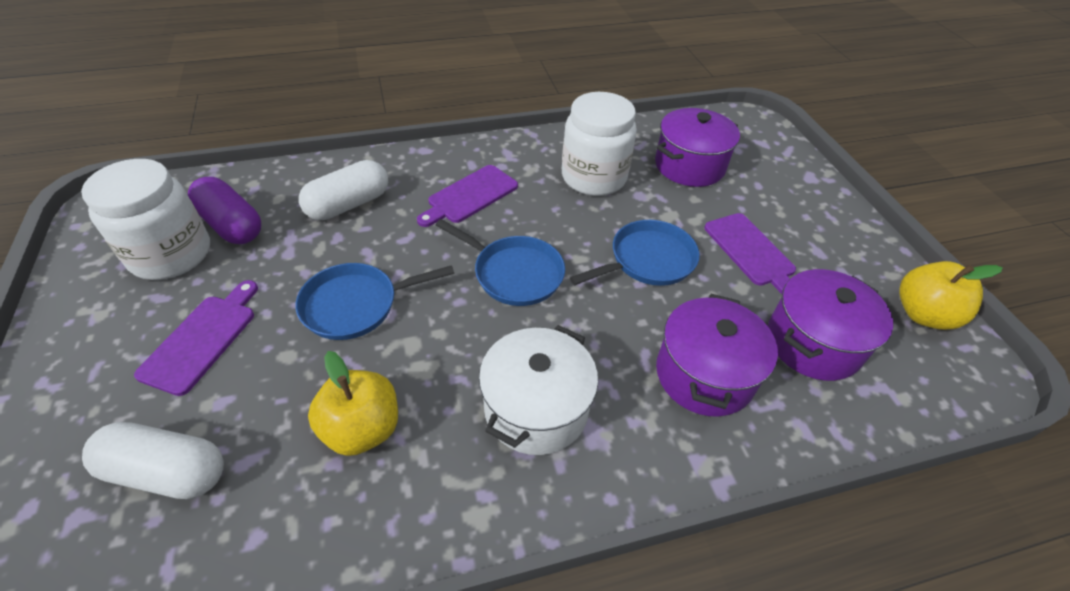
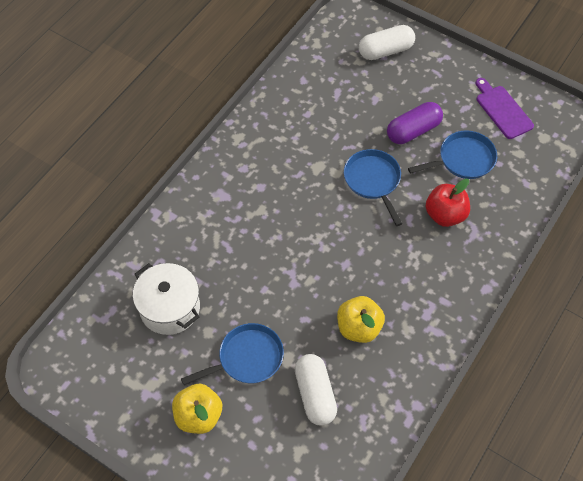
purple cutting board: 3 -> 1
purple pot: 3 -> 0
red apple: 0 -> 1
white jar: 2 -> 0

